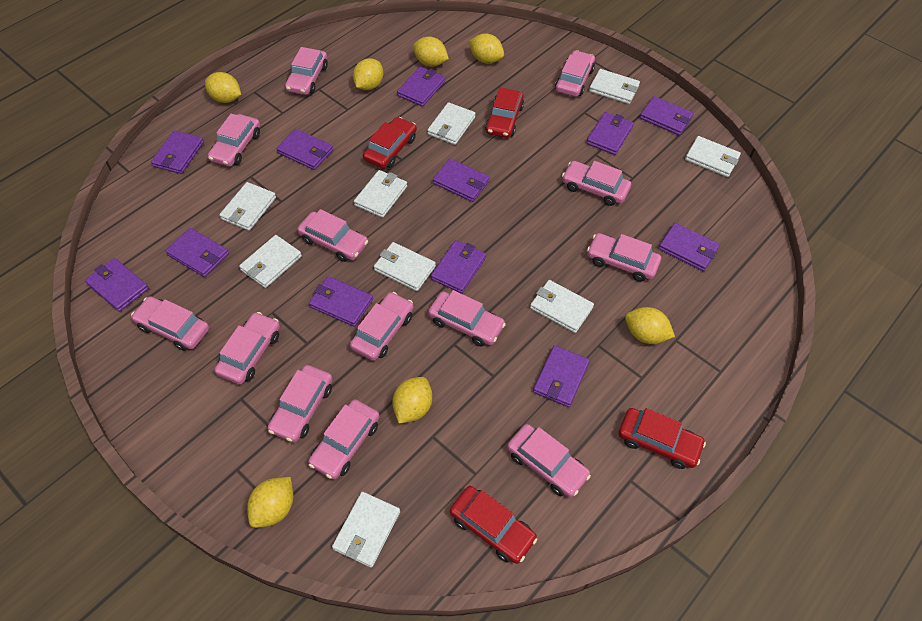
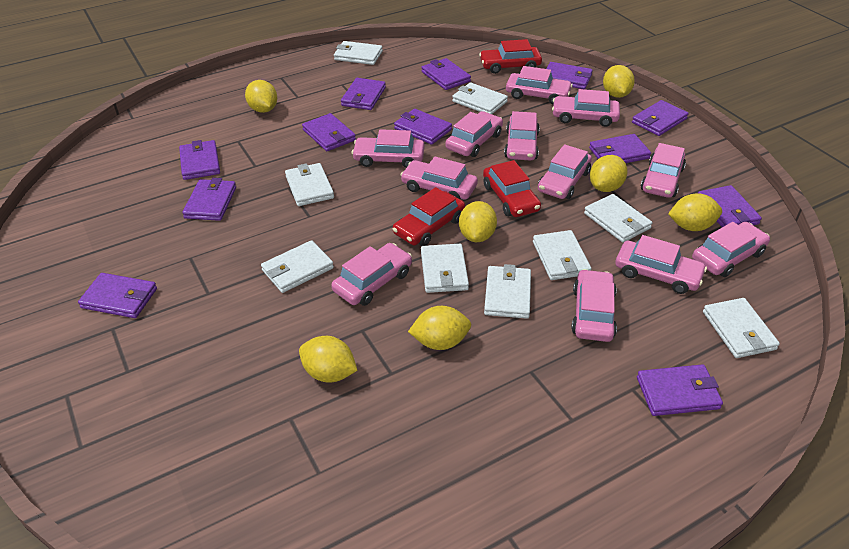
pink car: 13 -> 12
red car: 4 -> 3

